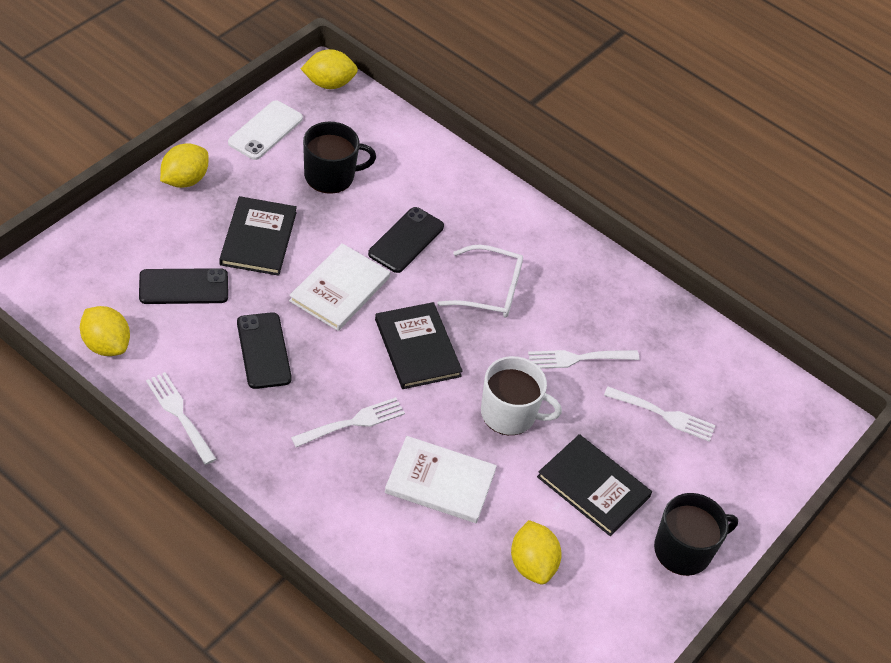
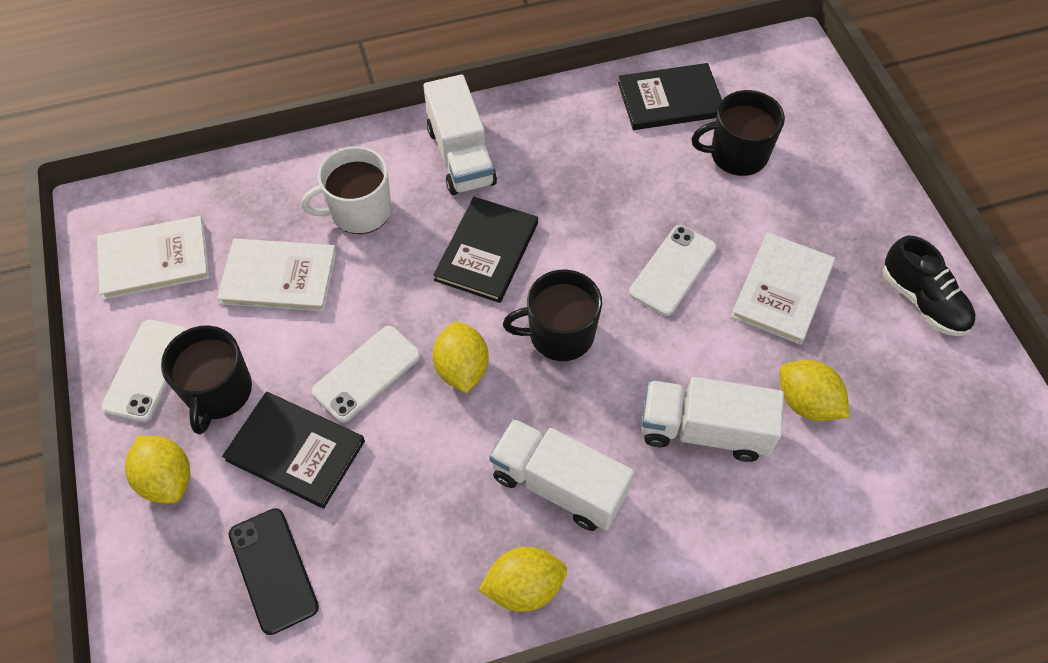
black mug: 2 -> 3
black phone: 3 -> 1
black shoe: 0 -> 1
white book: 2 -> 3
white fork: 4 -> 0
white glasses: 1 -> 0
white phone: 1 -> 3
white truck: 0 -> 3

